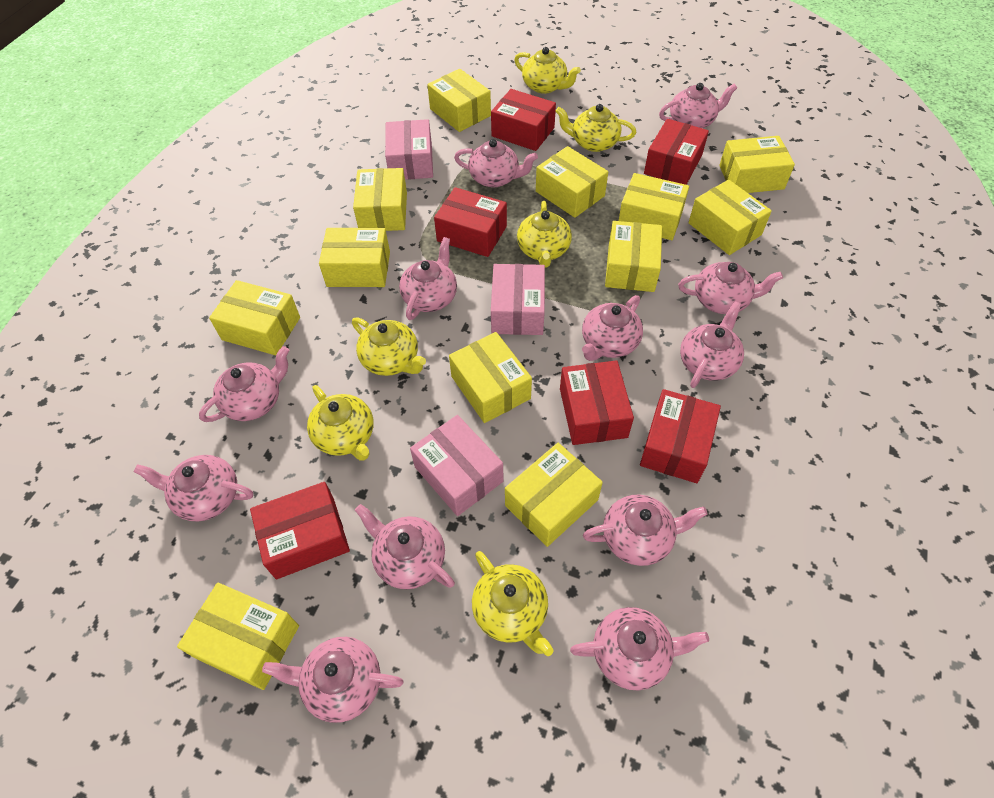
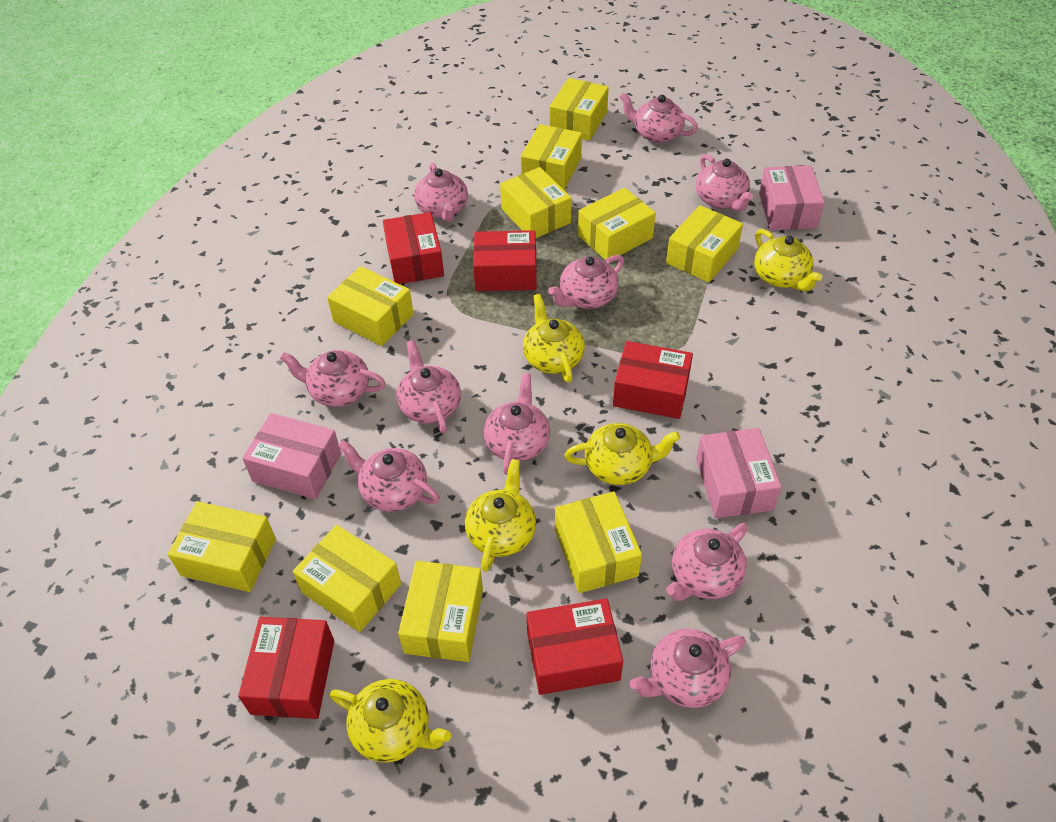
pink teapot: 12 -> 10
red box: 6 -> 5
yellow box: 12 -> 10
yellow teapot: 6 -> 5

